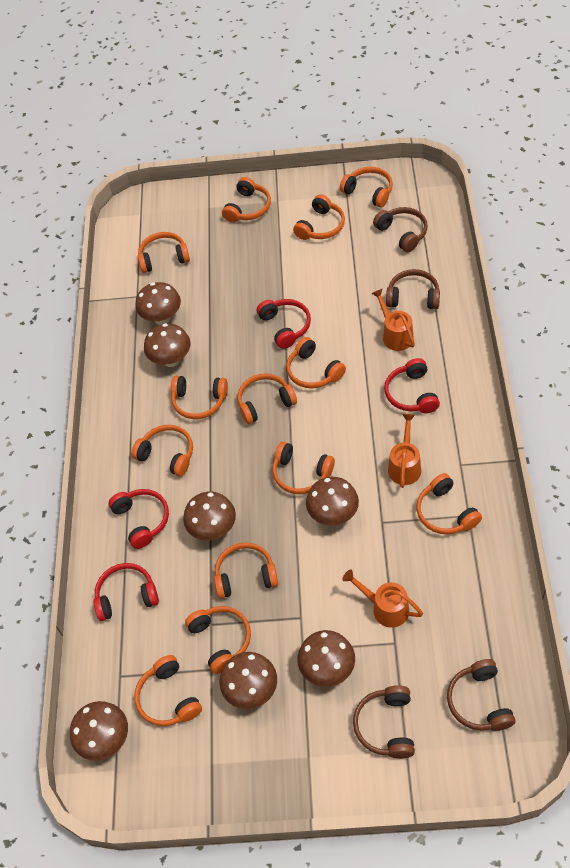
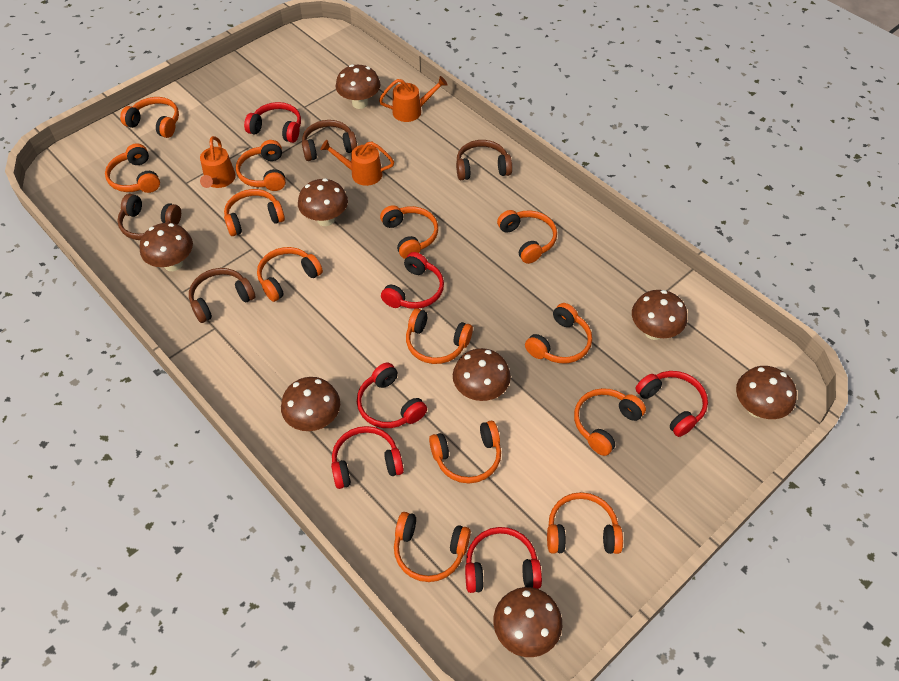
brown mushroom: 7 -> 8
red headphones: 4 -> 6

